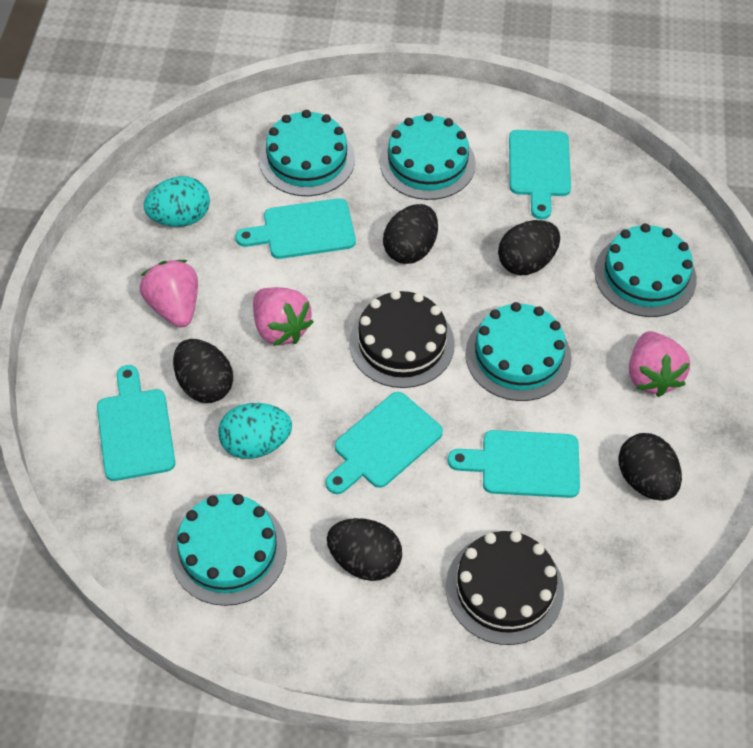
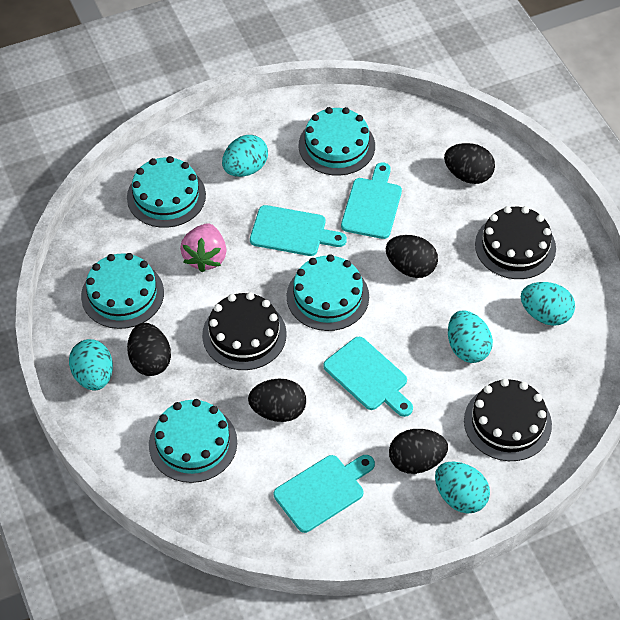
black cake: 2 -> 3
pink strawberry: 3 -> 1
turquoise cutting board: 5 -> 4
turquoise egg: 2 -> 5

